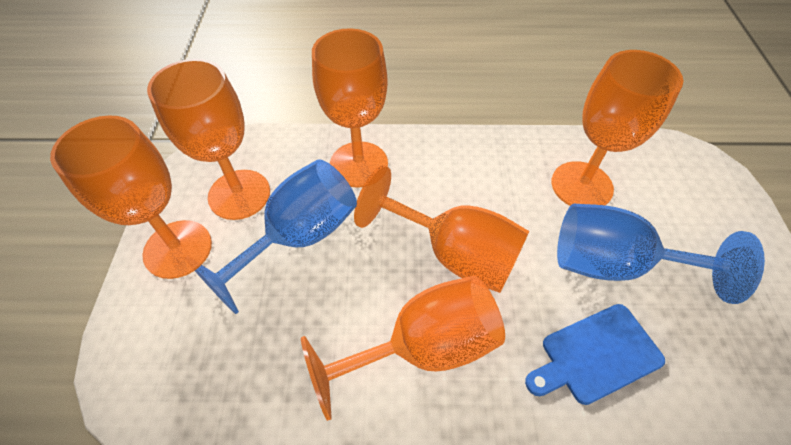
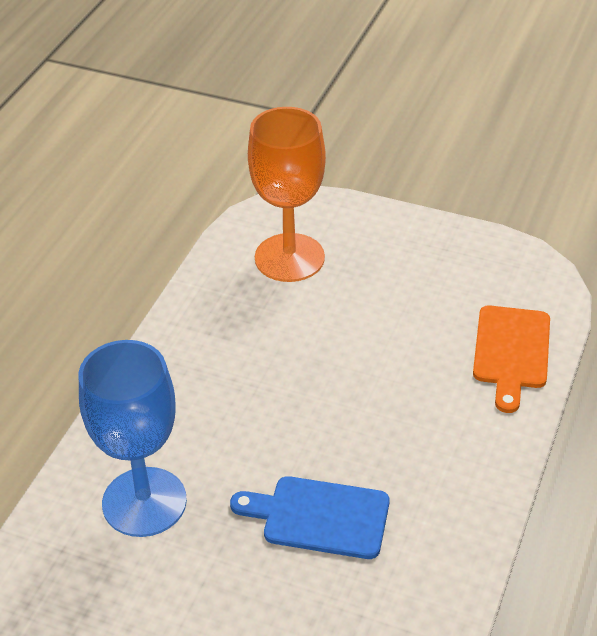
blue goblet: 2 -> 1
orange cutting board: 0 -> 1
orange goblet: 6 -> 1

